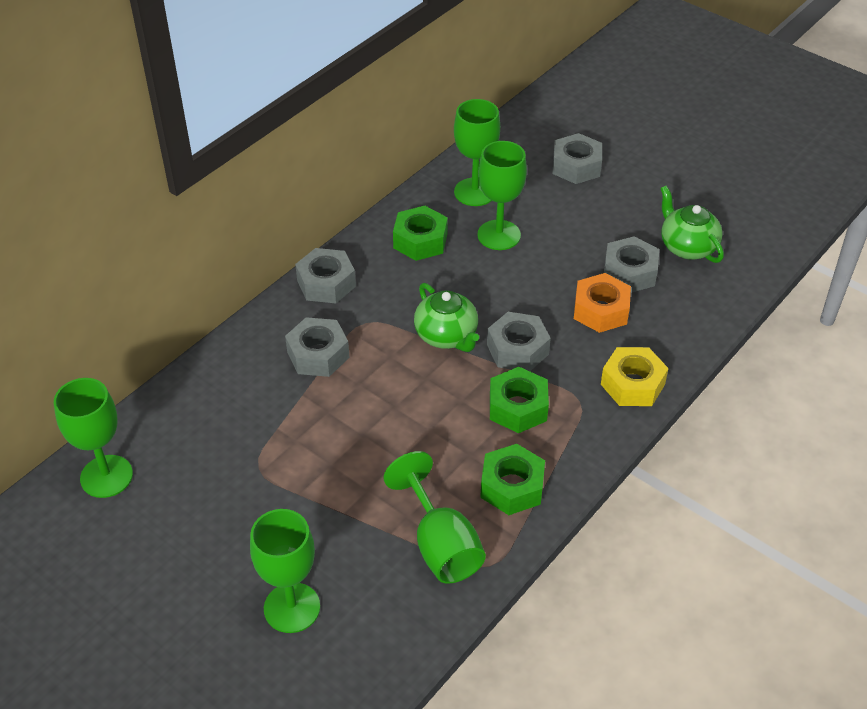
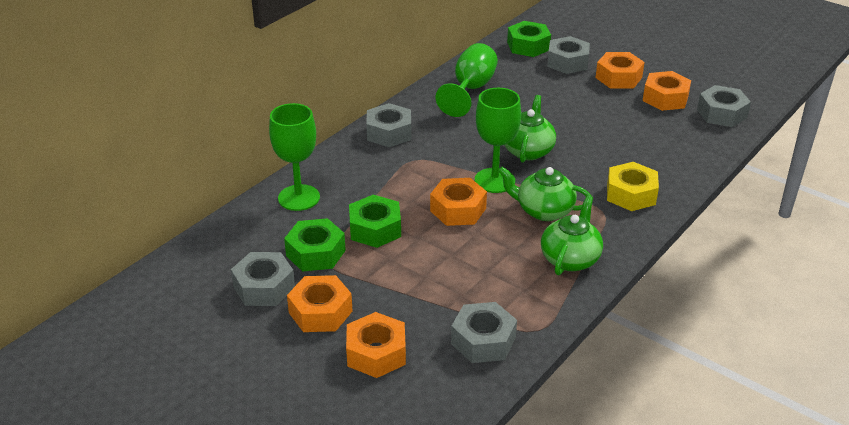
green goblet: 5 -> 3
green teapot: 2 -> 3
orange nut: 1 -> 5

